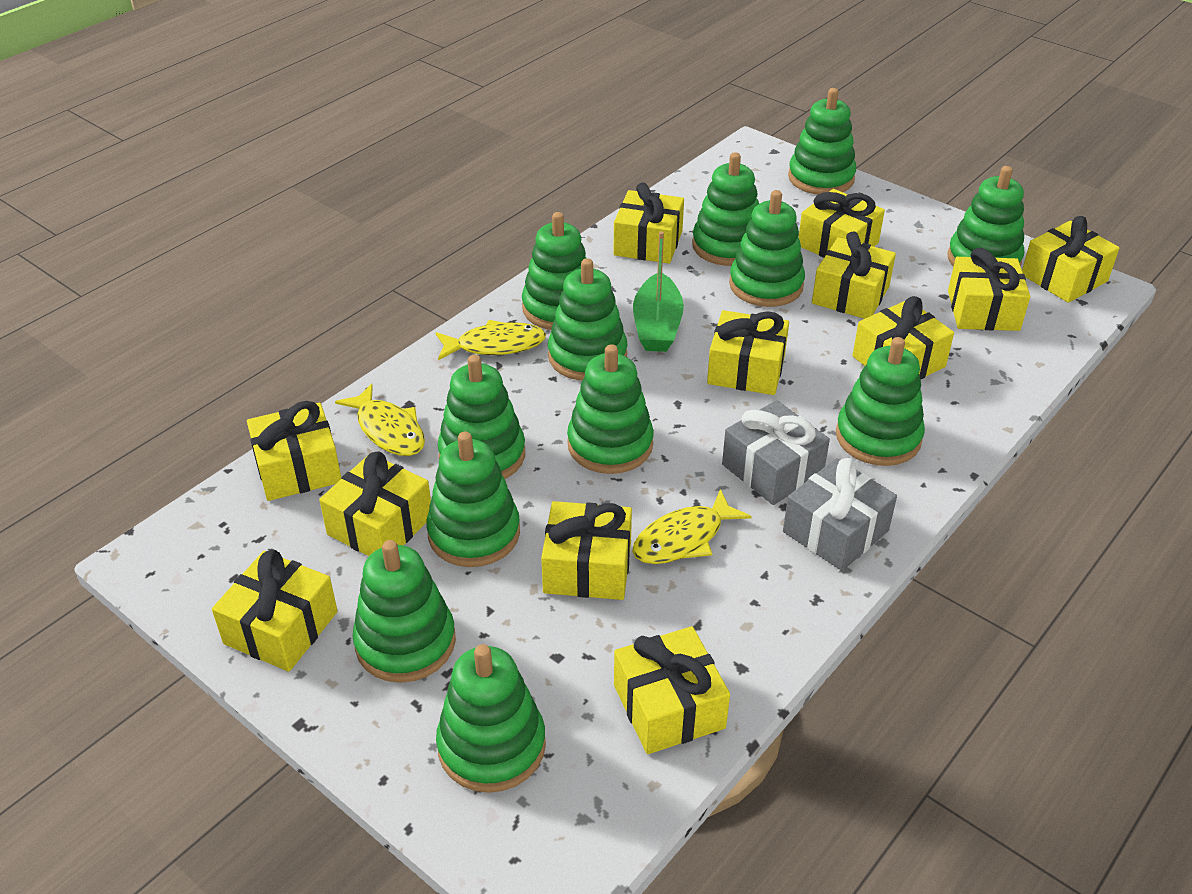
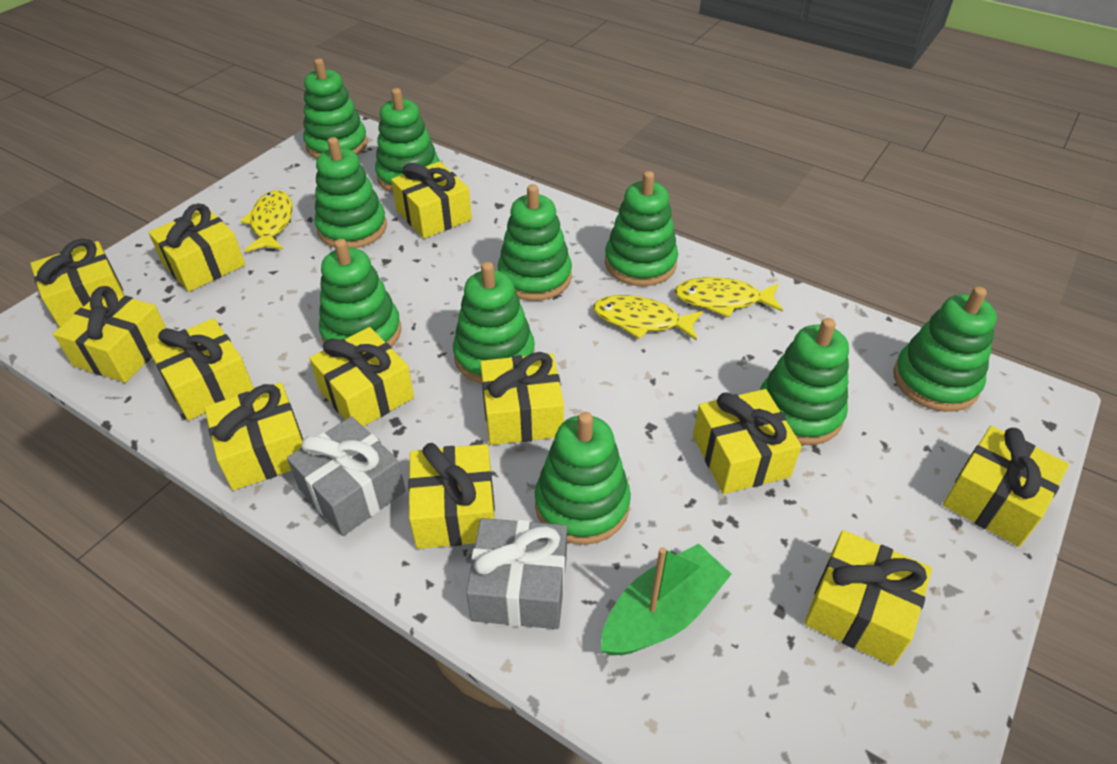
green stacking toy: 12 -> 10

